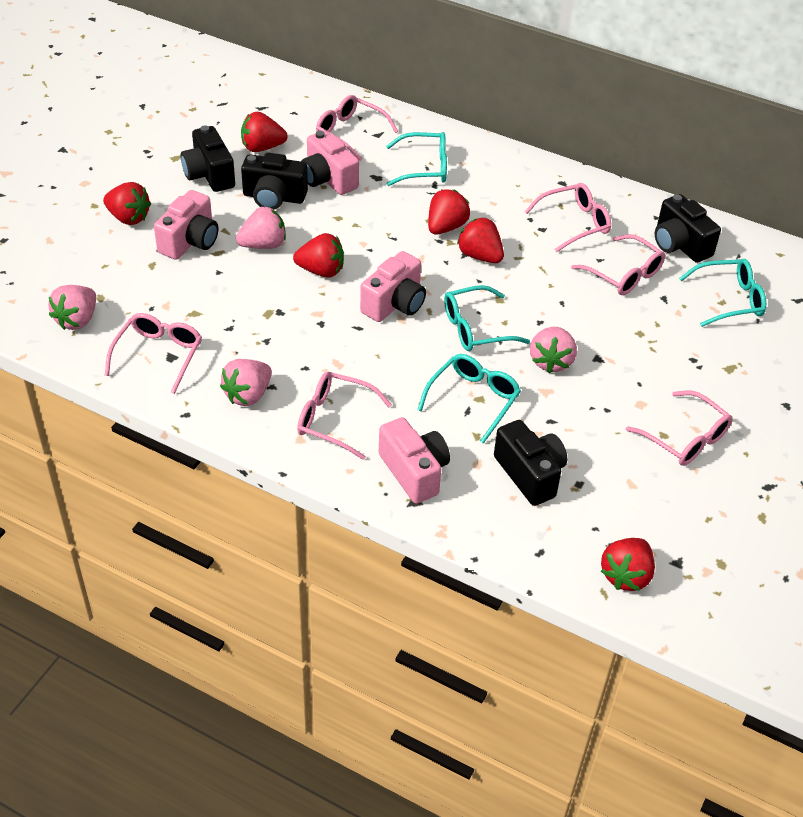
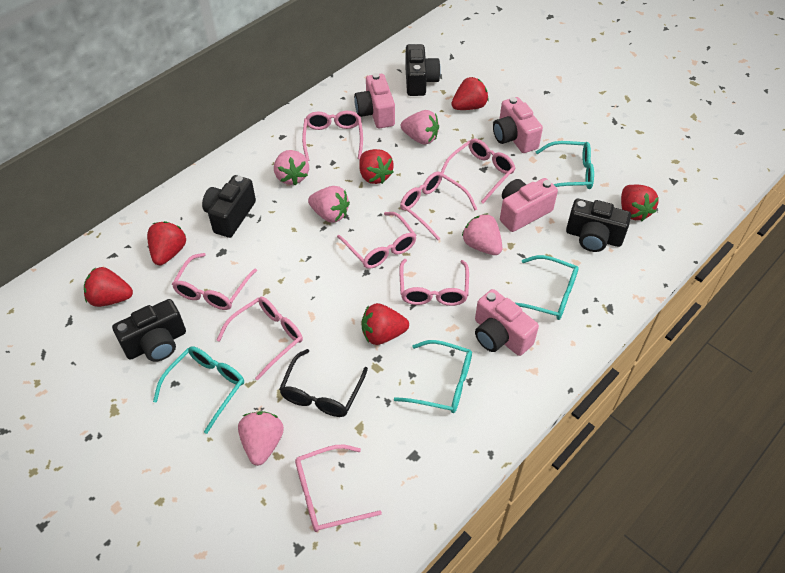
black glasses: 0 -> 1
pink glasses: 6 -> 8
pink strawberry: 4 -> 5

